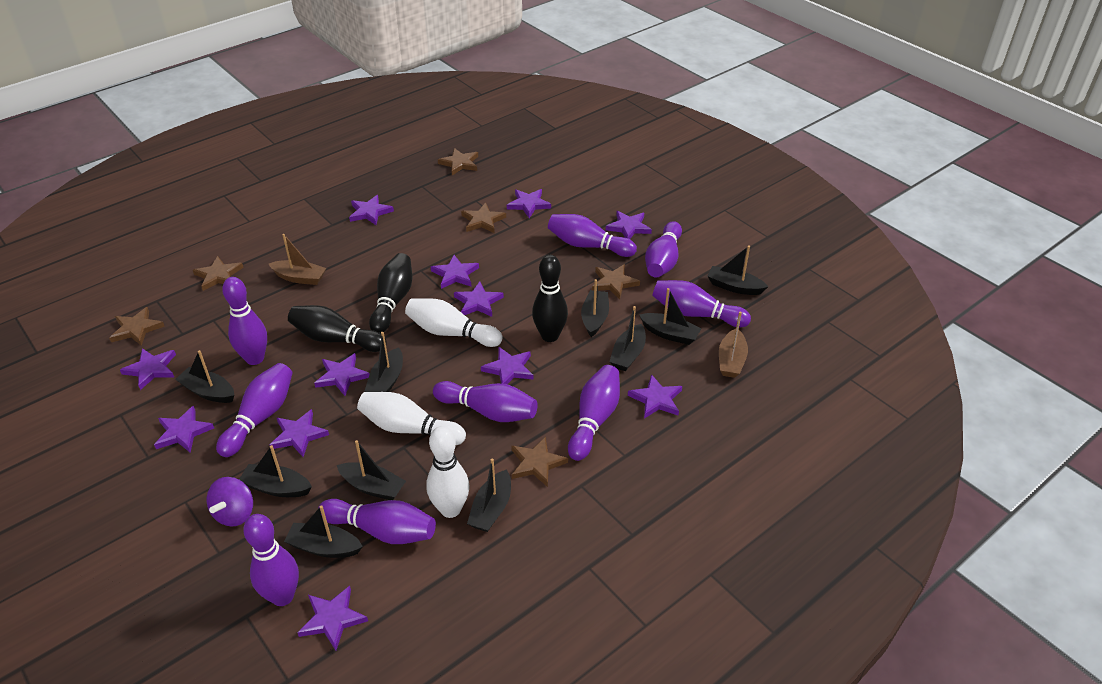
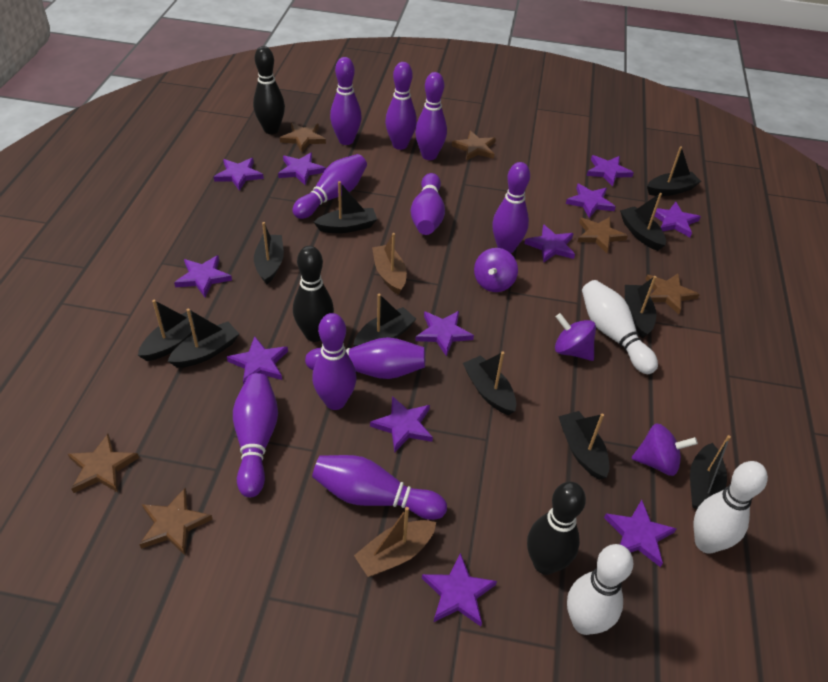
black boat: 10 -> 11
purple bowling pin: 9 -> 10
purple spinning top: 1 -> 3

